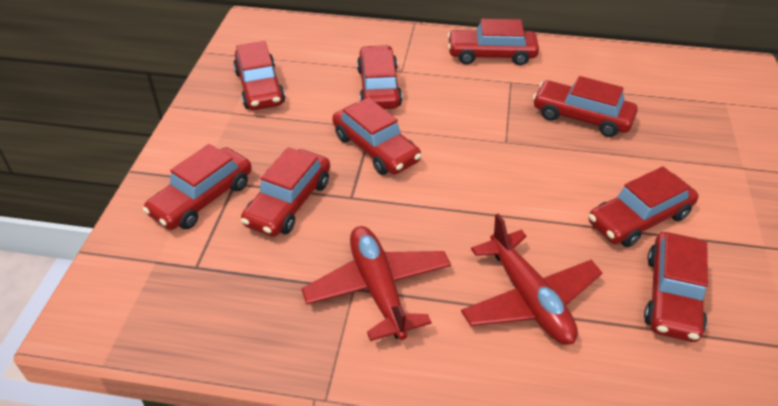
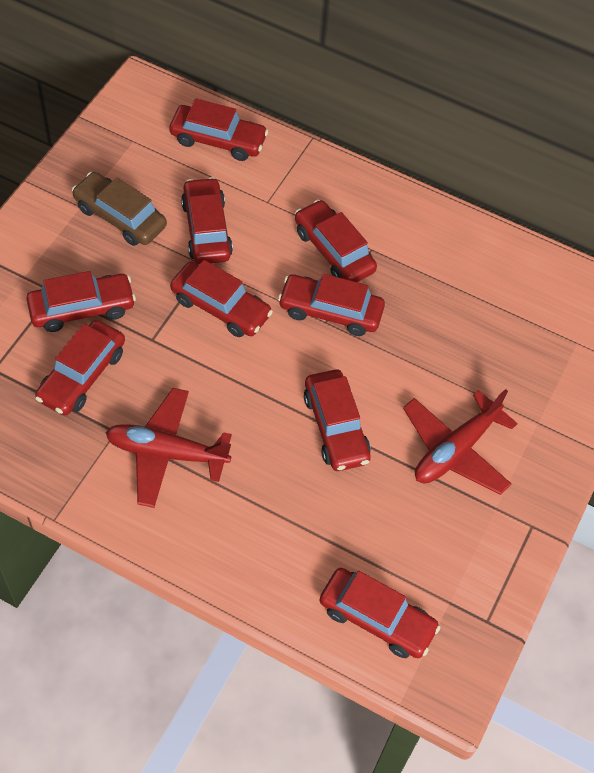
brown car: 0 -> 1

